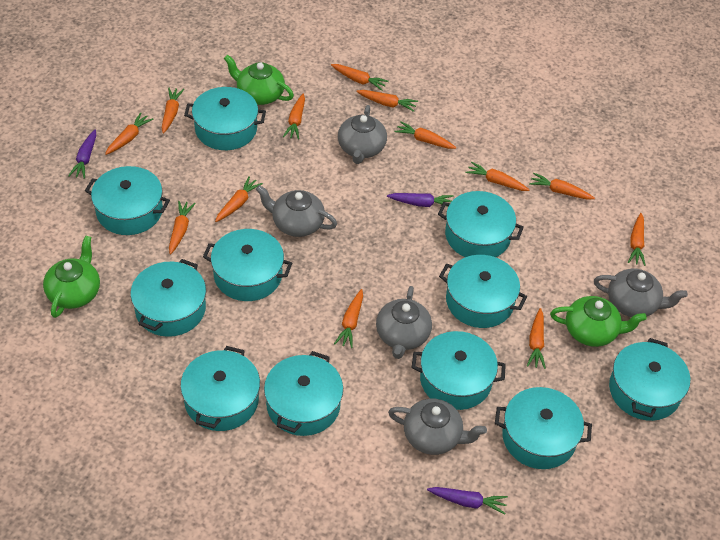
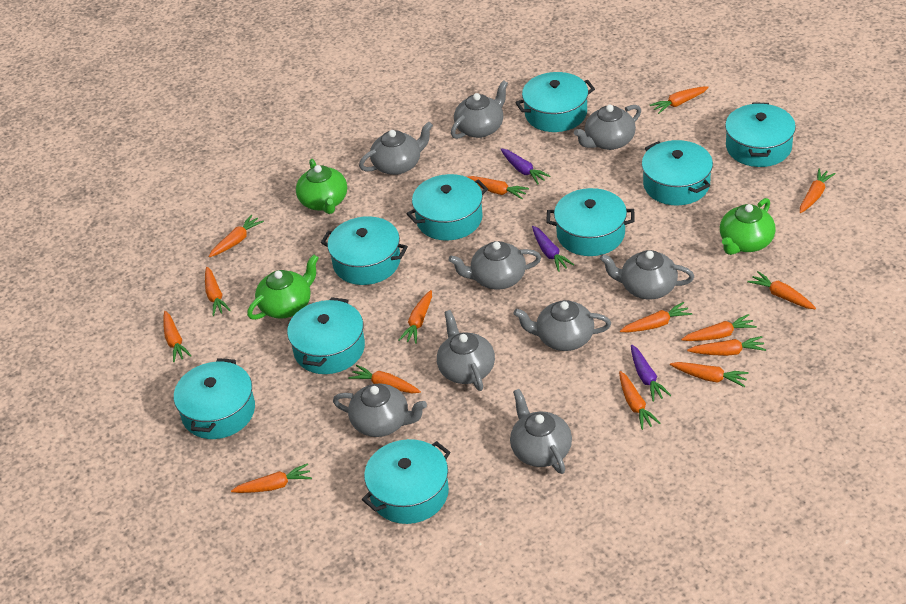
grey teapot: 5 -> 9
orange carrot: 13 -> 15
turquoise pot: 11 -> 9

